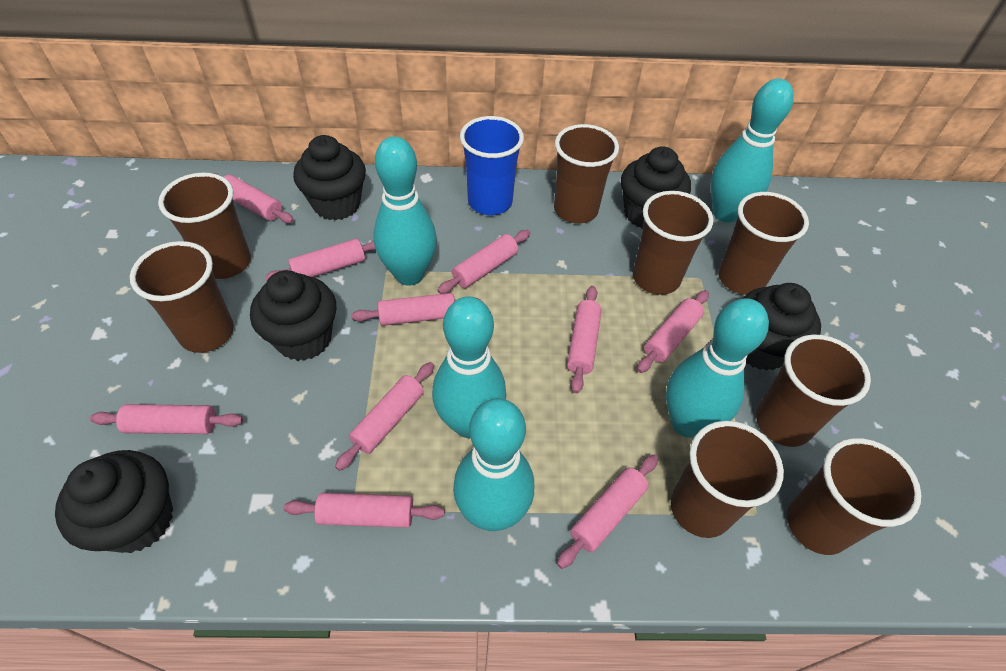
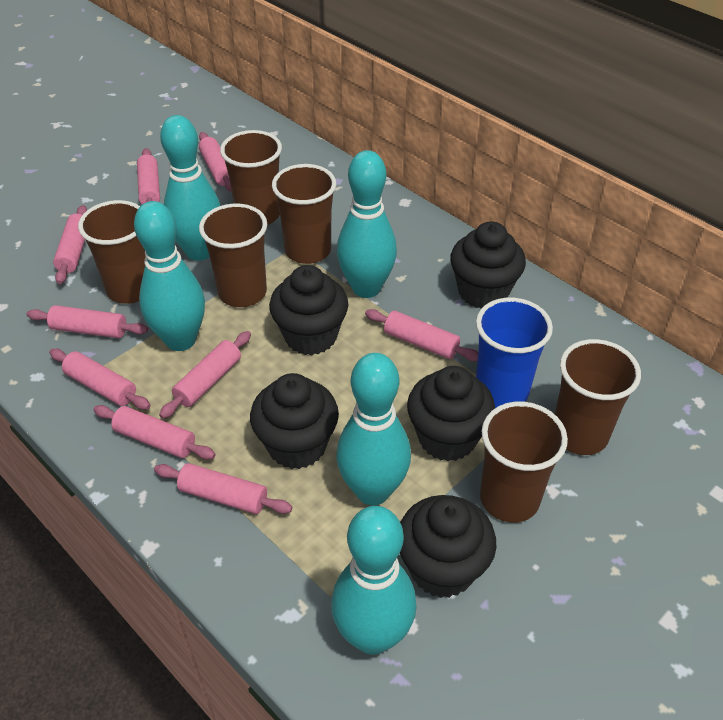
brown cup: 8 -> 6
pink rolling pin: 10 -> 9

